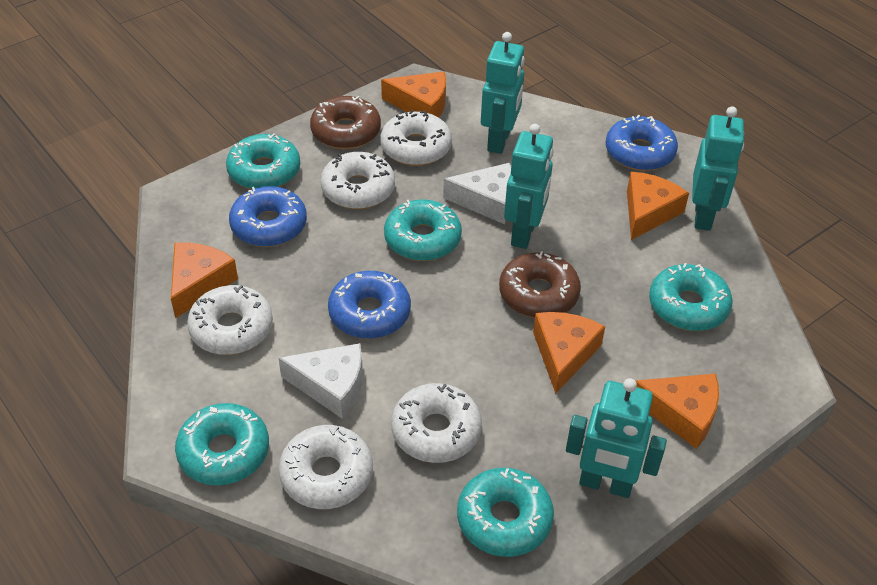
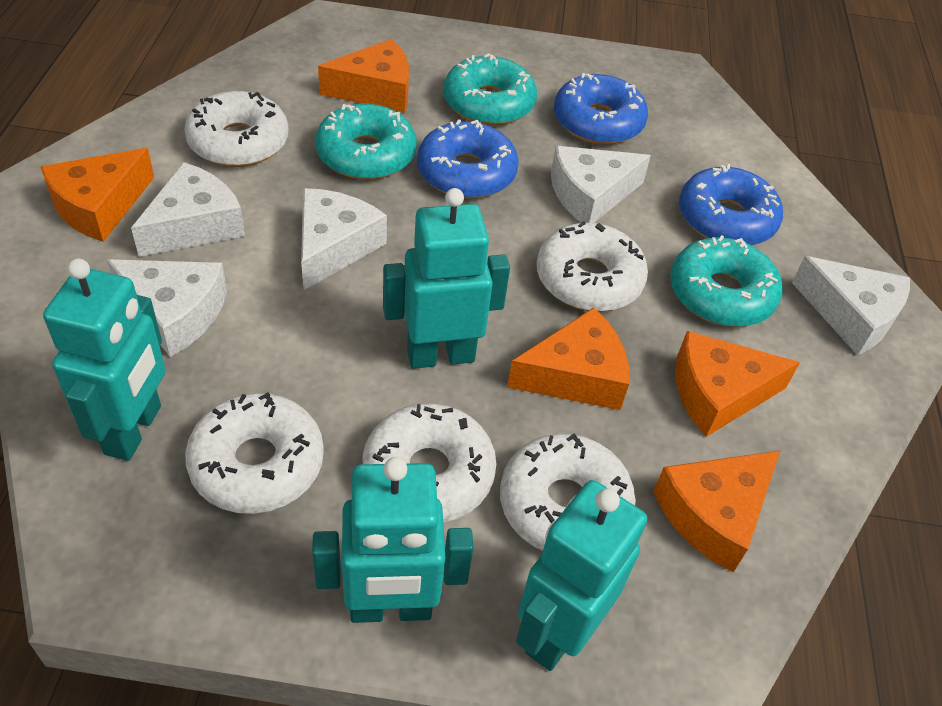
brown donut: 2 -> 0
turquoise donut: 5 -> 3
white cheese: 2 -> 5

